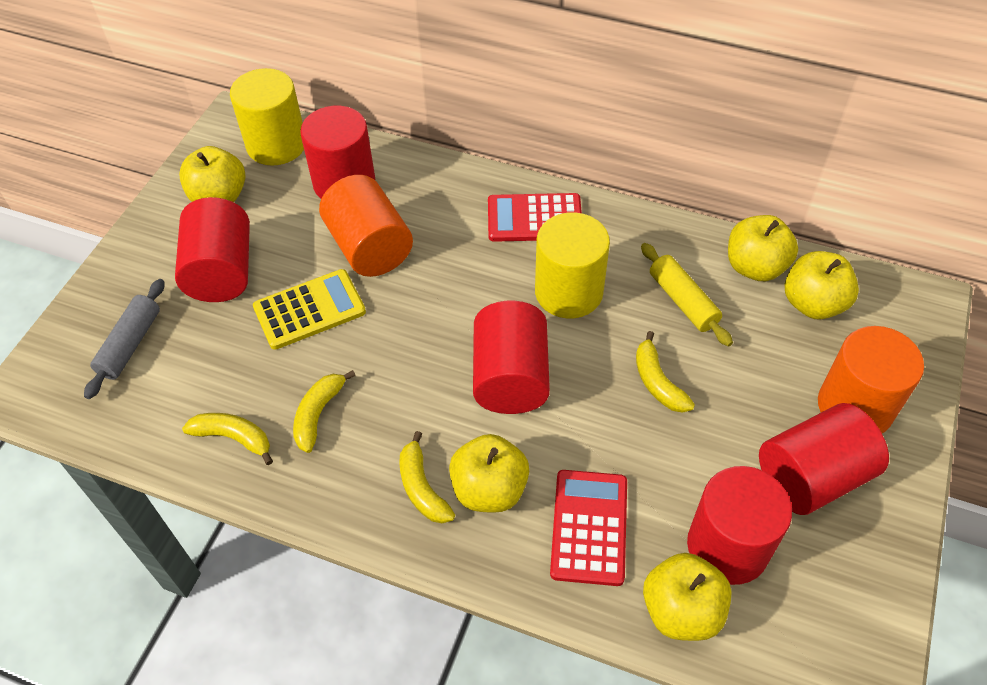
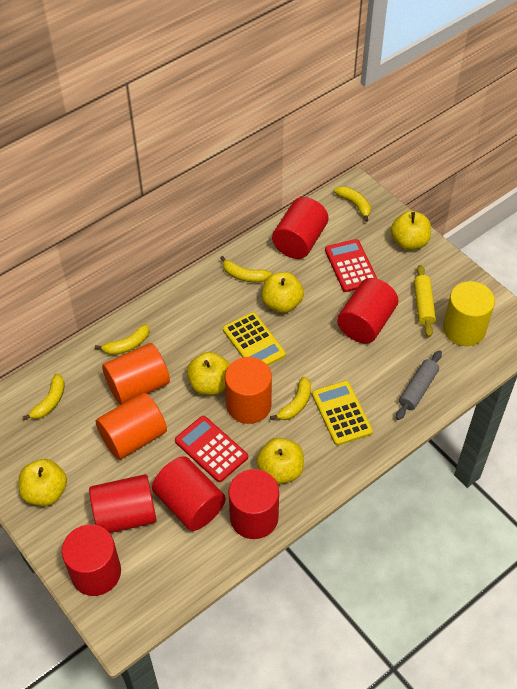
orange cylinder: 2 -> 3
red cylinder: 5 -> 6
yellow banana: 4 -> 5
yellow calculator: 1 -> 2
yellow cylinder: 2 -> 1

